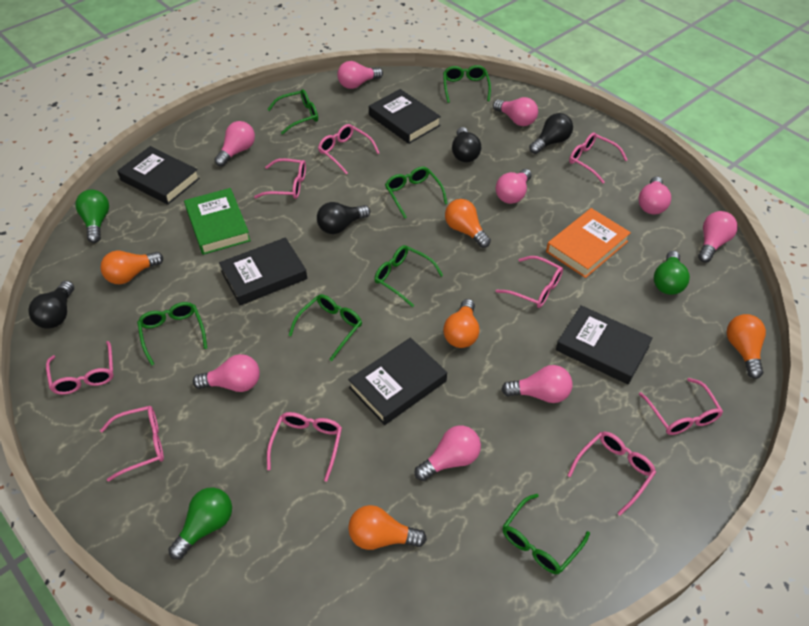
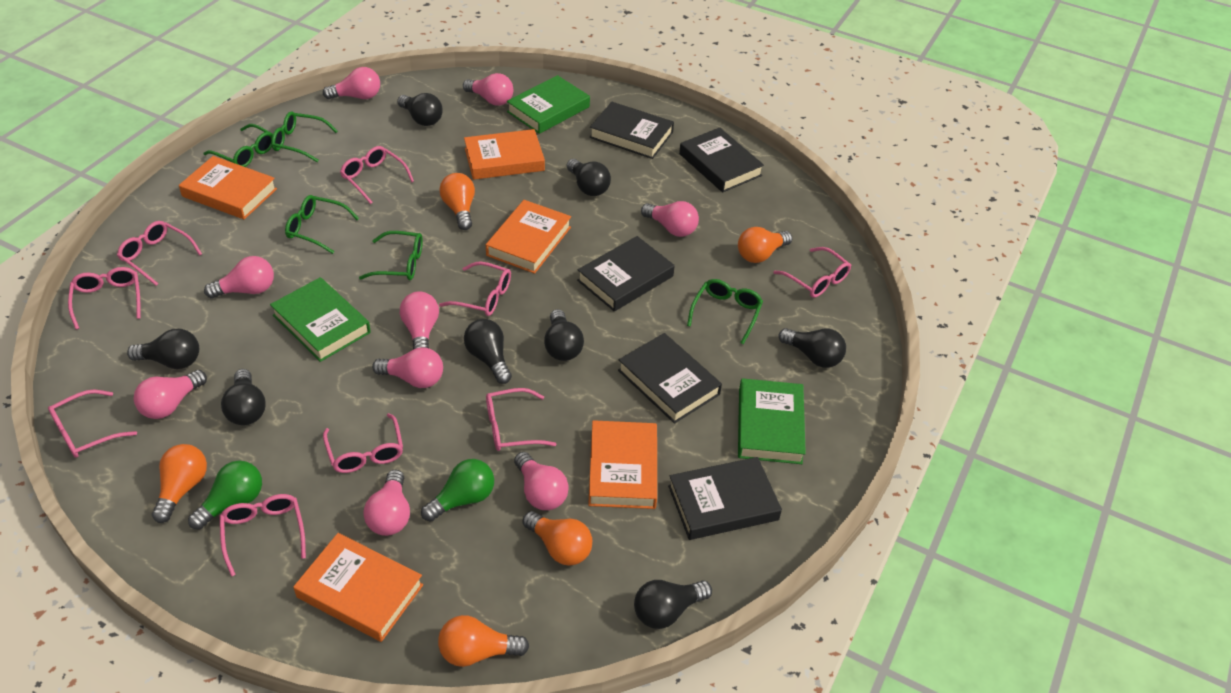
black light bulb: 4 -> 8
green book: 1 -> 3
green glasses: 7 -> 5
green light bulb: 3 -> 2
orange book: 1 -> 5

